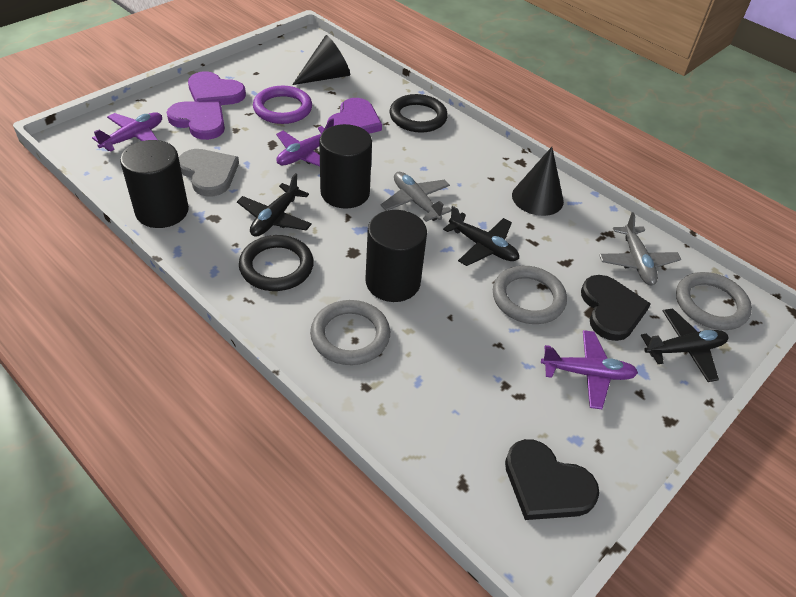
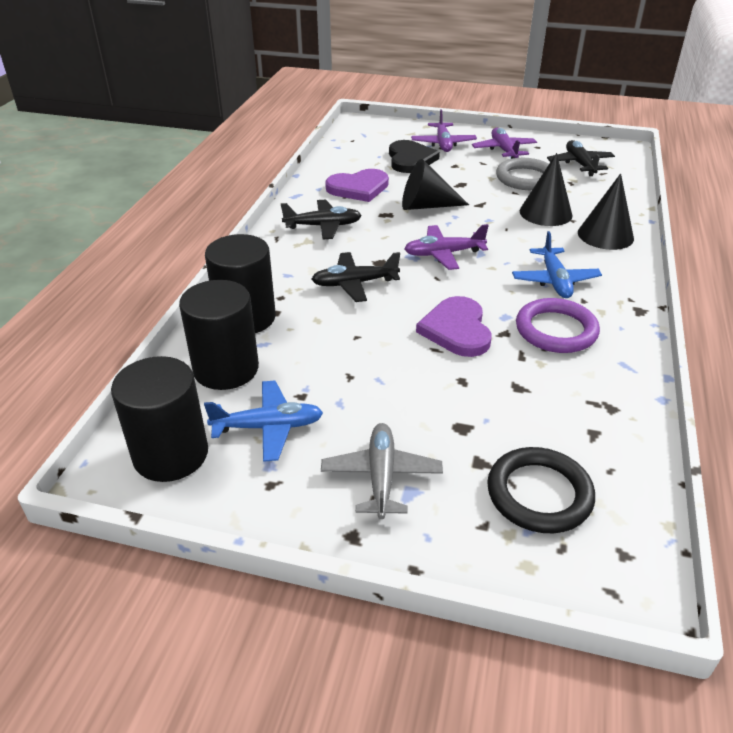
black cone: 2 -> 3
black heart: 2 -> 1
black ring: 2 -> 1
blue plane: 0 -> 2
grey heart: 1 -> 0
grey plane: 2 -> 1
grey ring: 3 -> 1
purple heart: 3 -> 2

